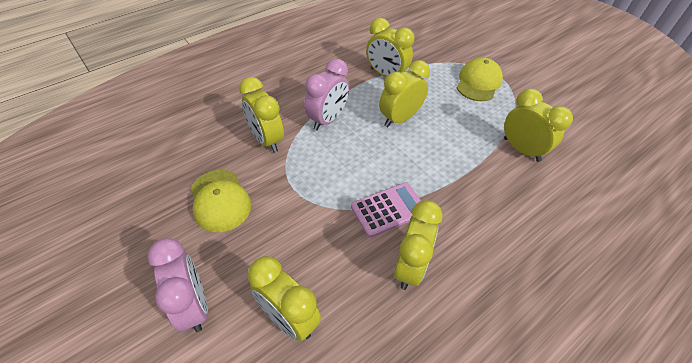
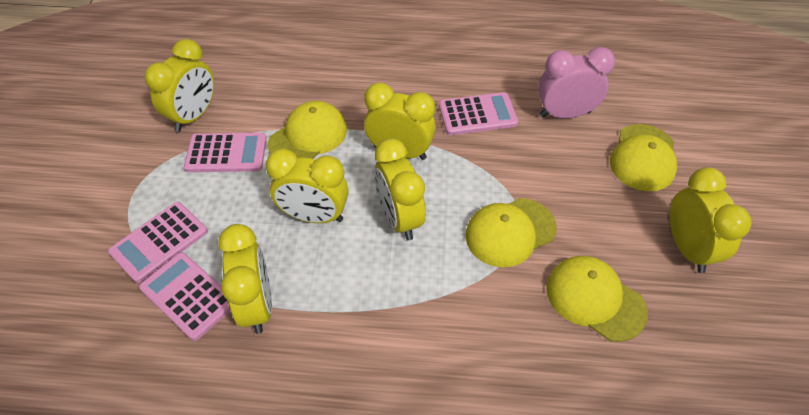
pink calculator: 1 -> 4
pink clock: 2 -> 1
yellow cap: 2 -> 4

